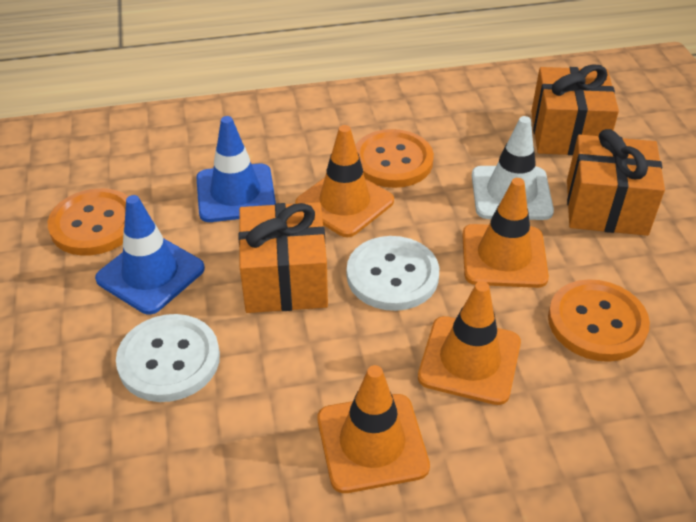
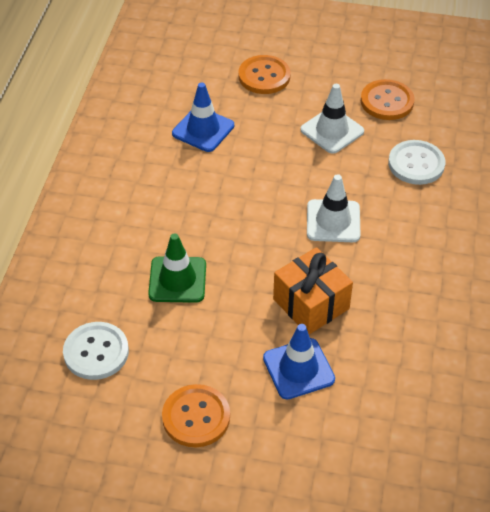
green traffic cone: 0 -> 1
orange gift: 3 -> 1
orange traffic cone: 4 -> 0
white traffic cone: 1 -> 2

